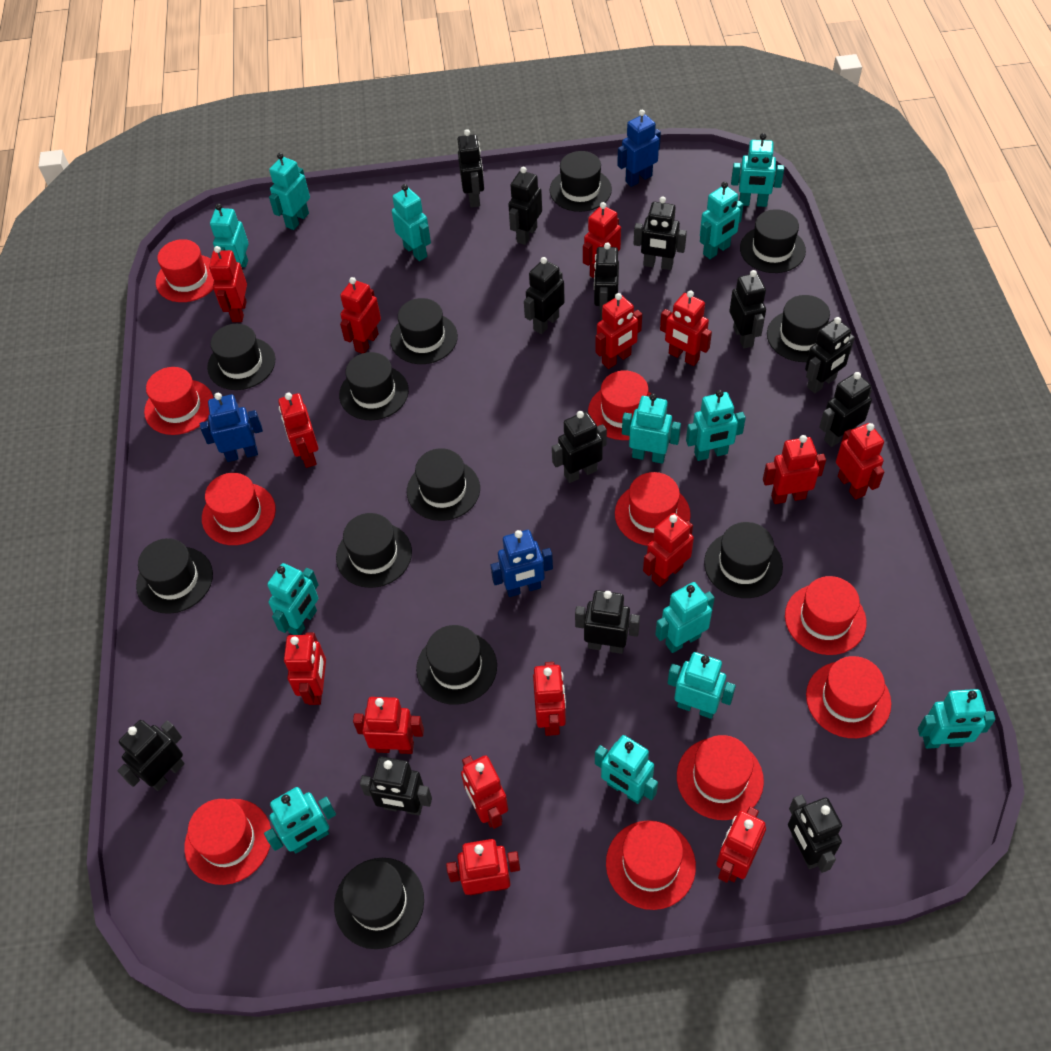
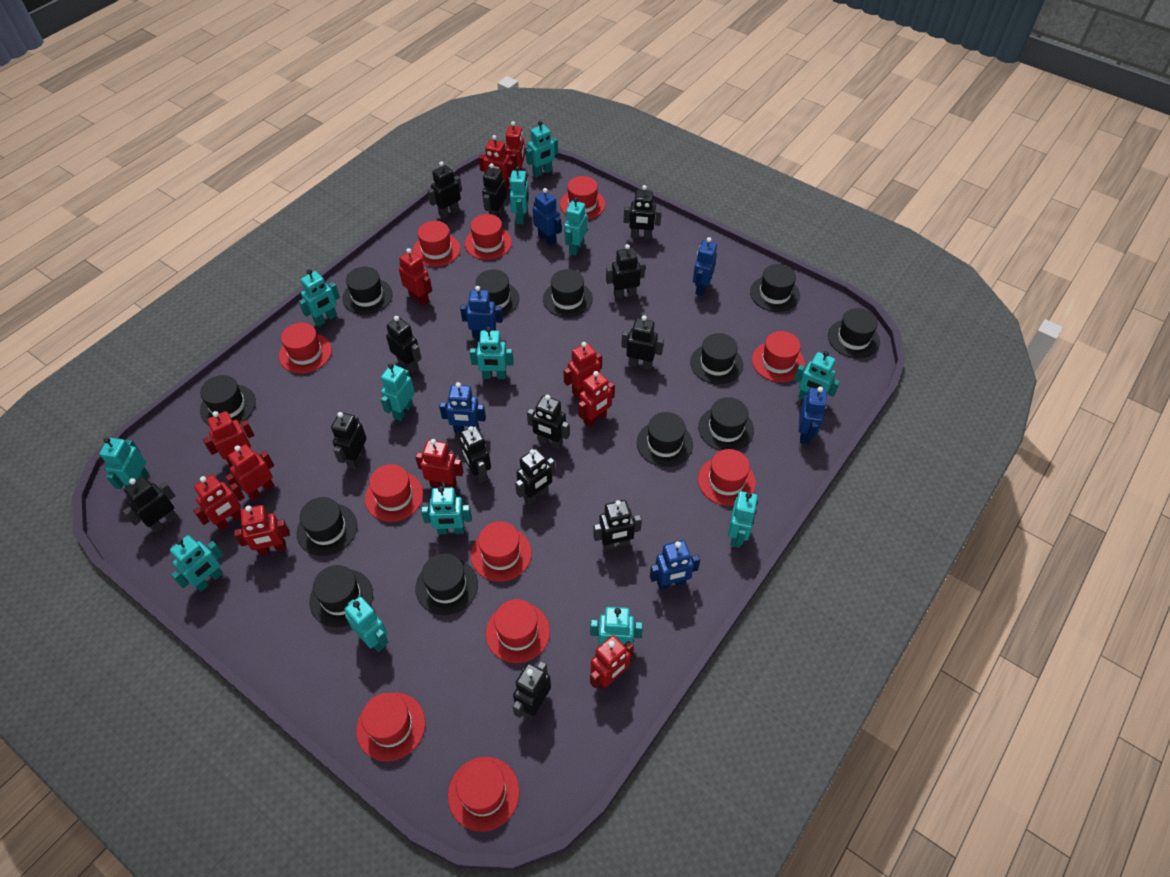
blue robot: 3 -> 6
red hat: 10 -> 11
red robot: 15 -> 11

